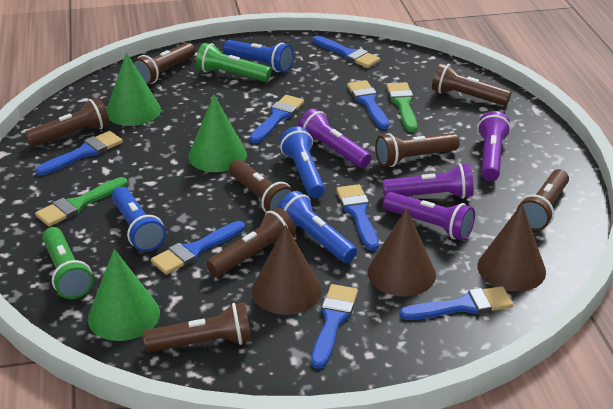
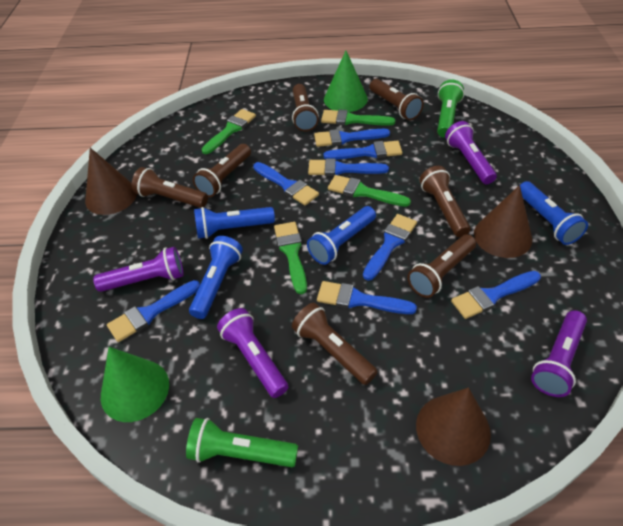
brown flashlight: 8 -> 7
green brush: 2 -> 4
green cone: 3 -> 2

